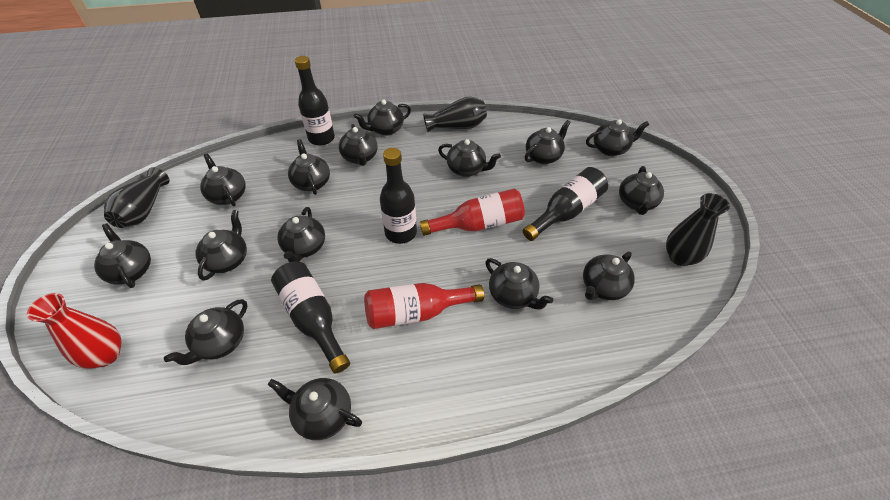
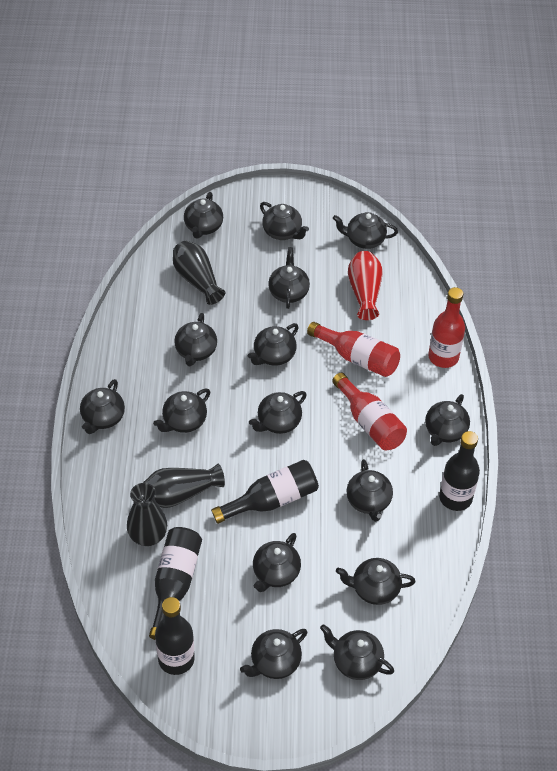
red bottle: 2 -> 3

